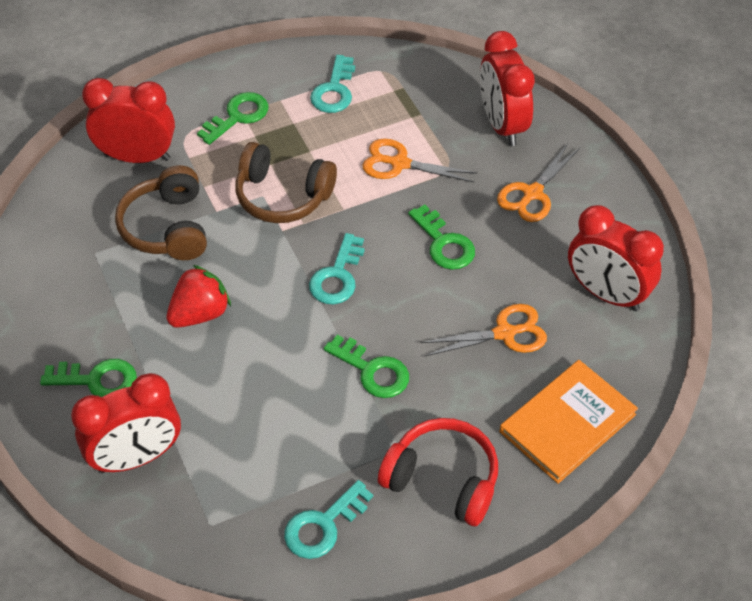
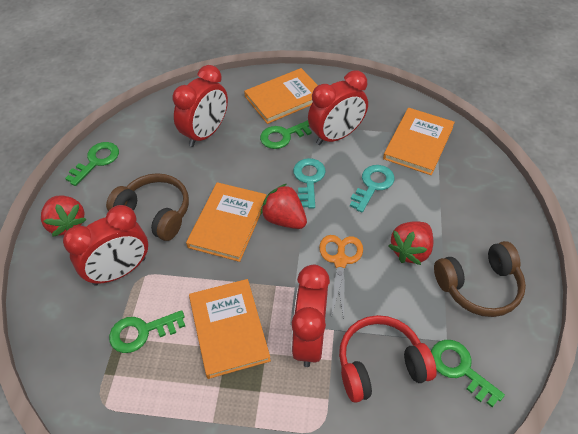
orange book: 1 -> 4
orange scissors: 3 -> 1
red strawberry: 1 -> 3
turquoise key: 3 -> 2

